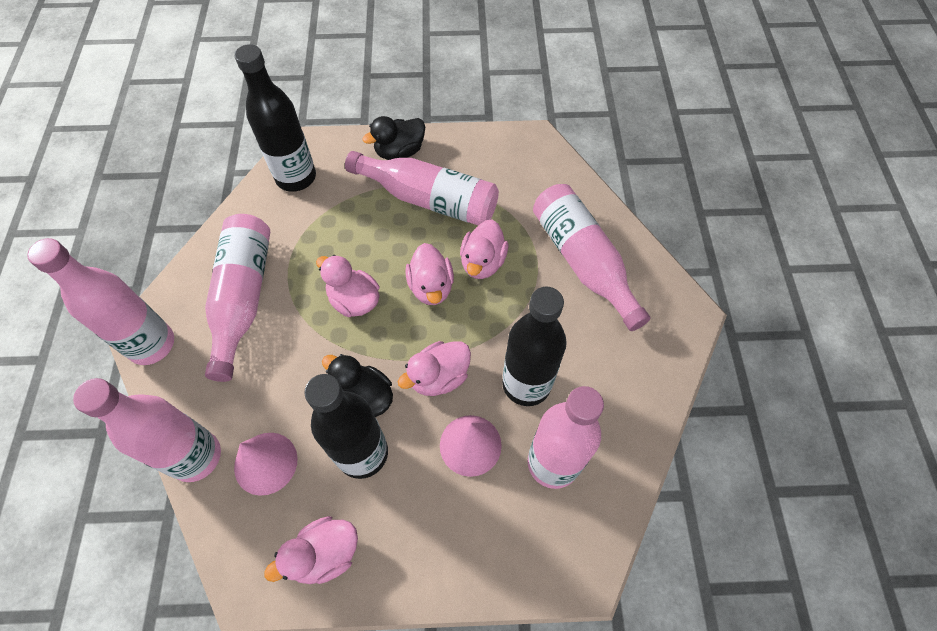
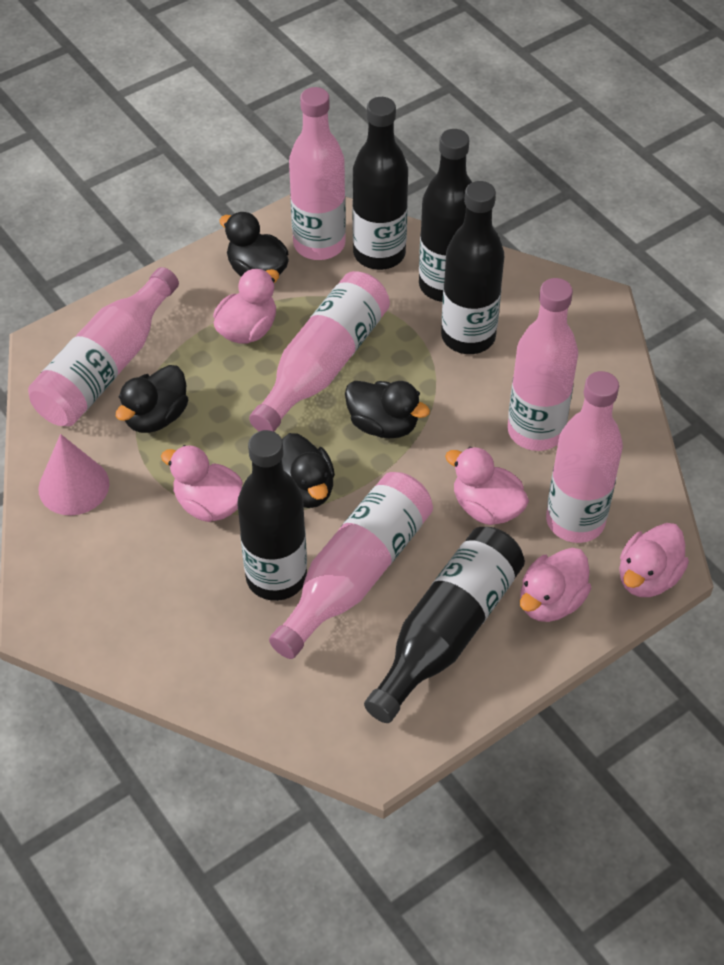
black bottle: 3 -> 5
black duck: 2 -> 4
pink cone: 2 -> 1

